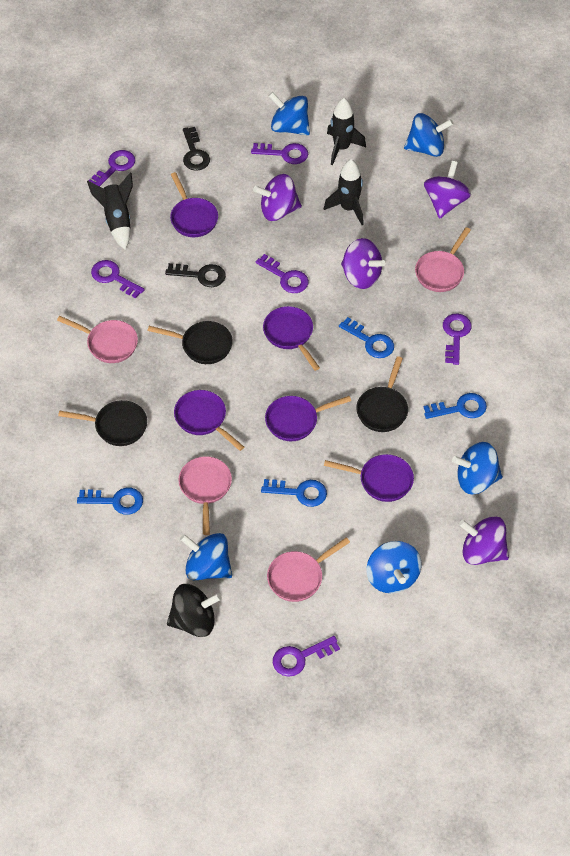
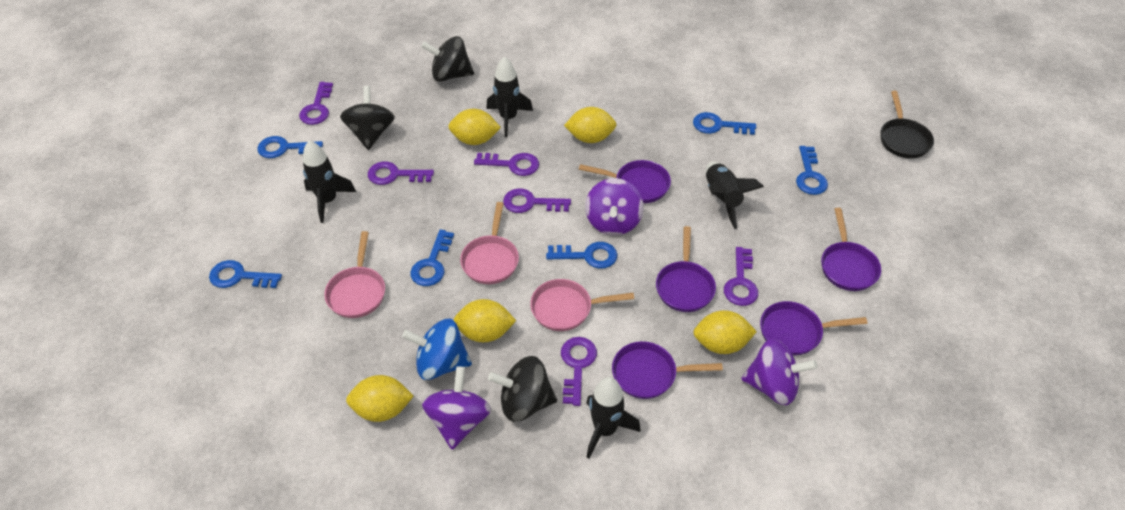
black key: 2 -> 0
black pan: 3 -> 1
black rocket: 3 -> 4
black spinning top: 1 -> 3
blue key: 4 -> 6
blue spinning top: 5 -> 1
pink pan: 4 -> 3
purple spinning top: 4 -> 3
yellow lemon: 0 -> 5

